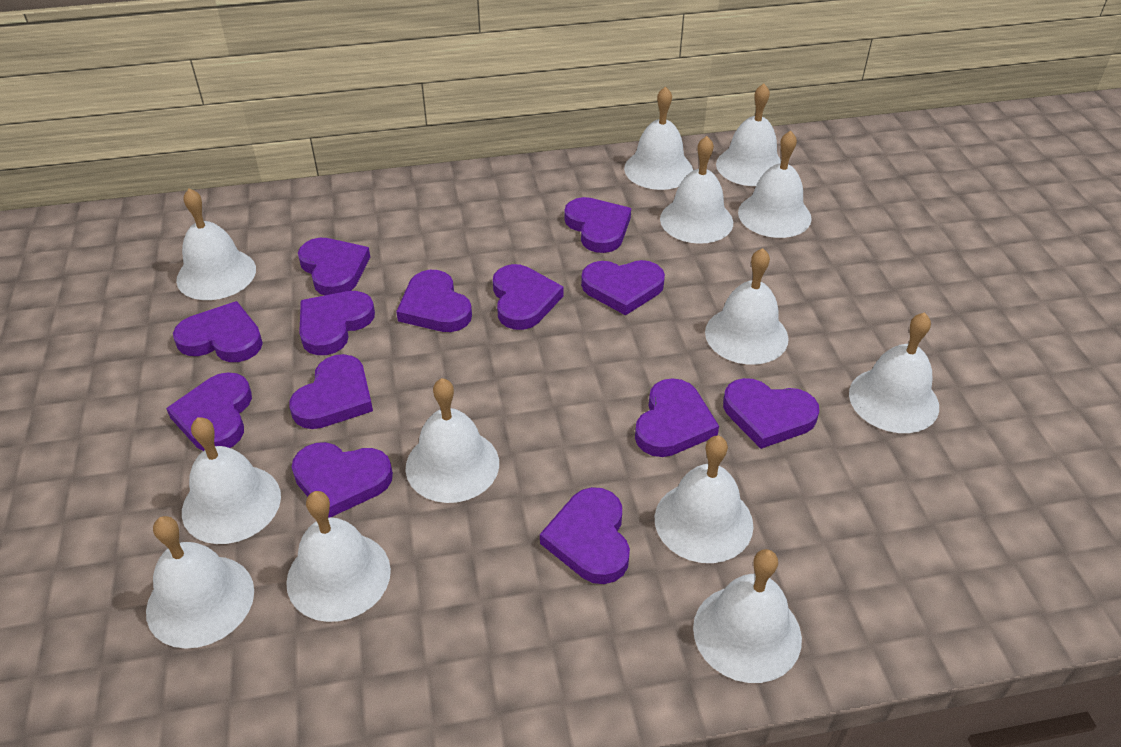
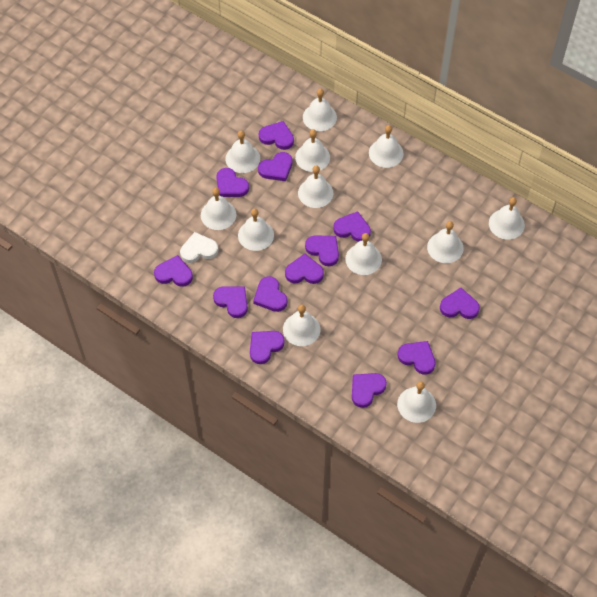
white bell: 13 -> 12
white heart: 0 -> 1

